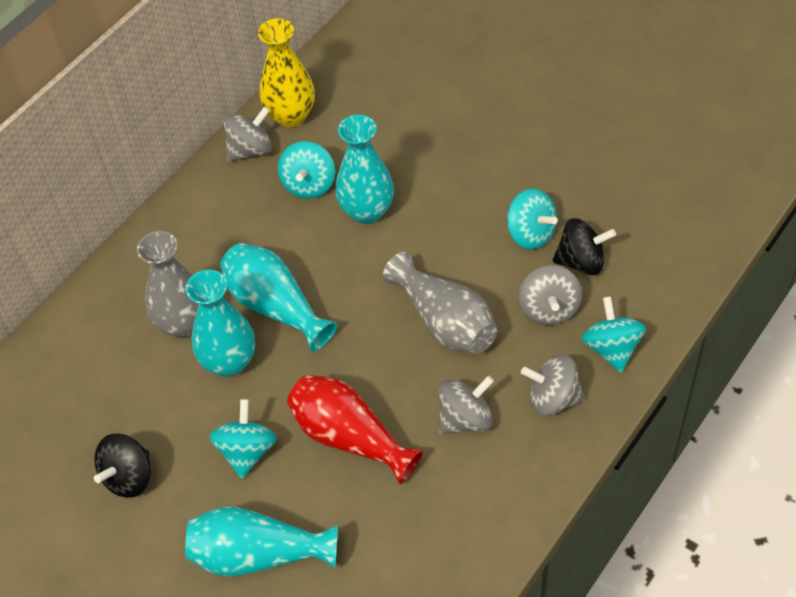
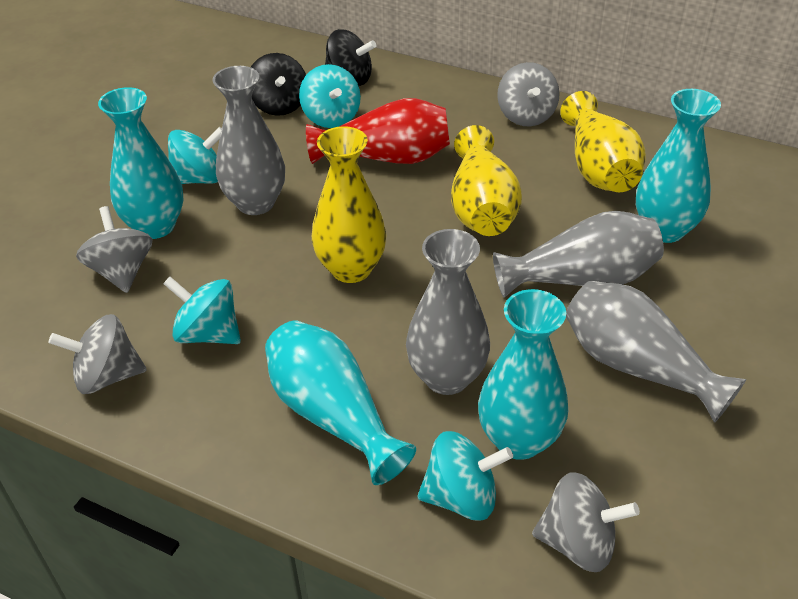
grey vase: 2 -> 4
yellow vase: 1 -> 3

